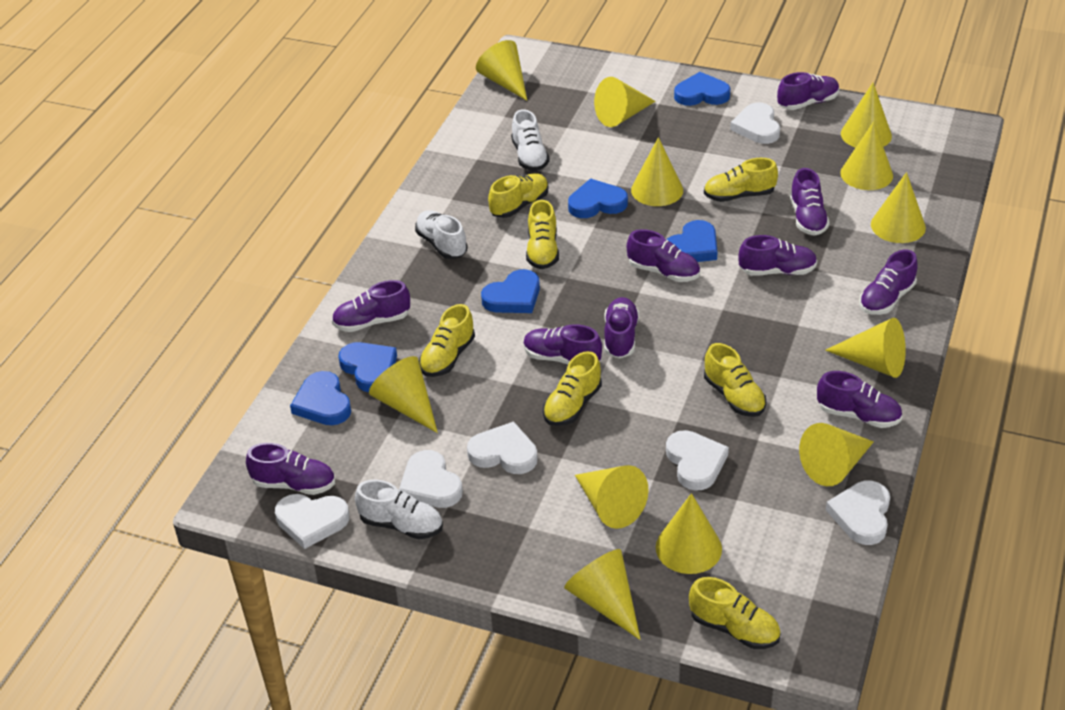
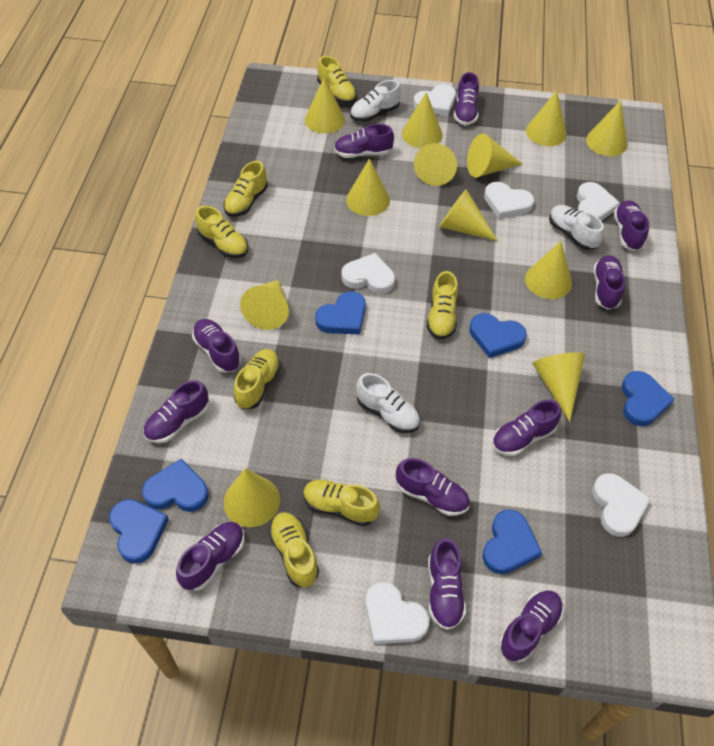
purple shoe: 10 -> 11

